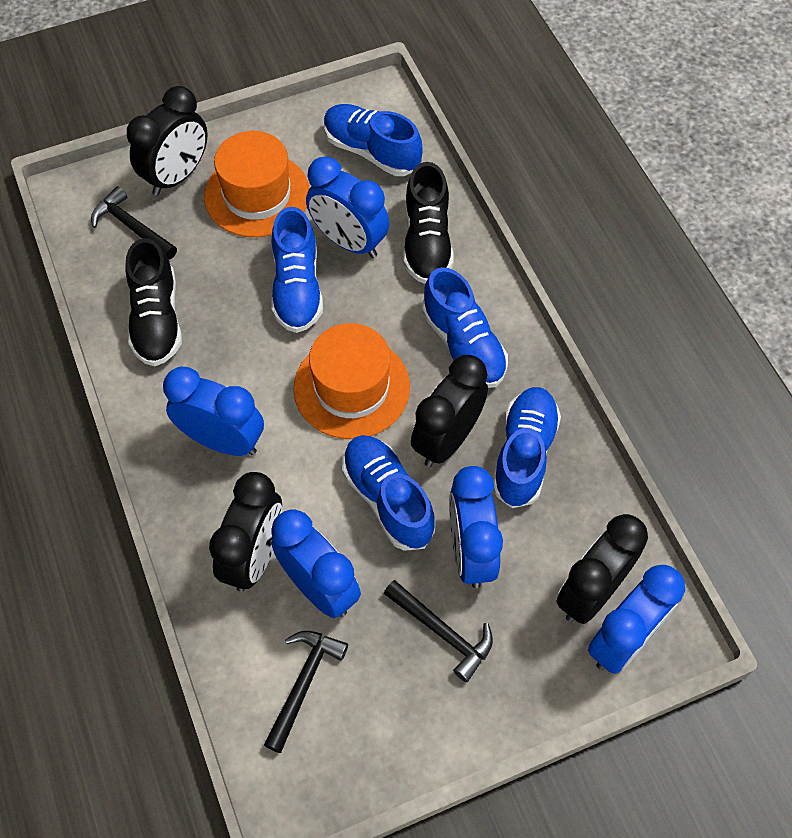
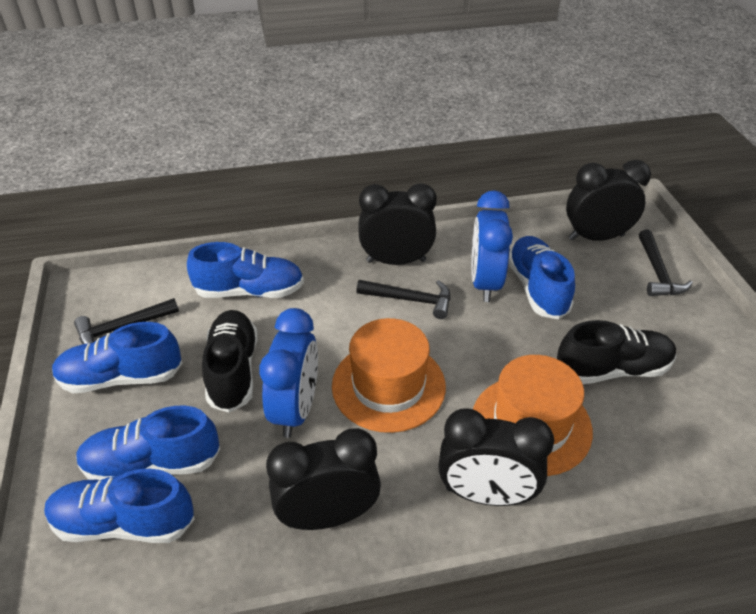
blue clock: 5 -> 2

